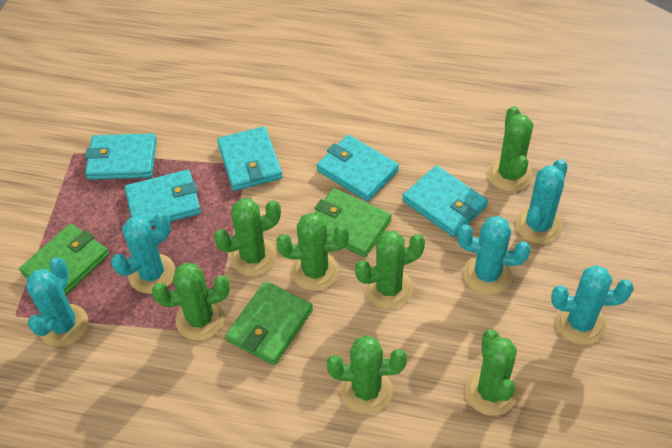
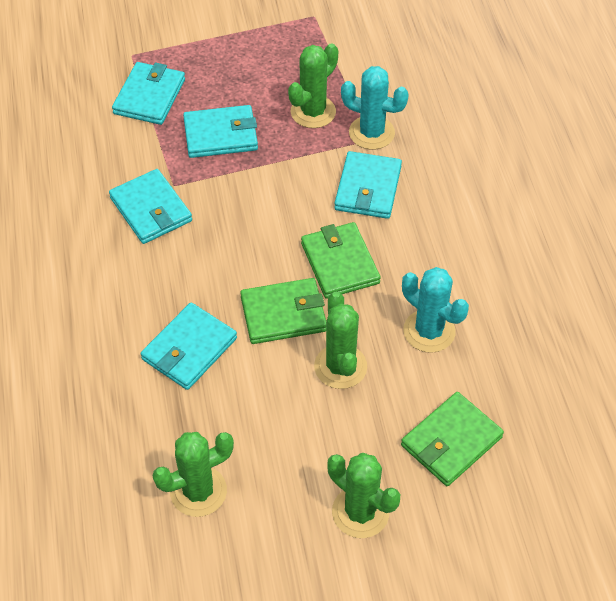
green cactus: 7 -> 4
turquoise cactus: 5 -> 2

